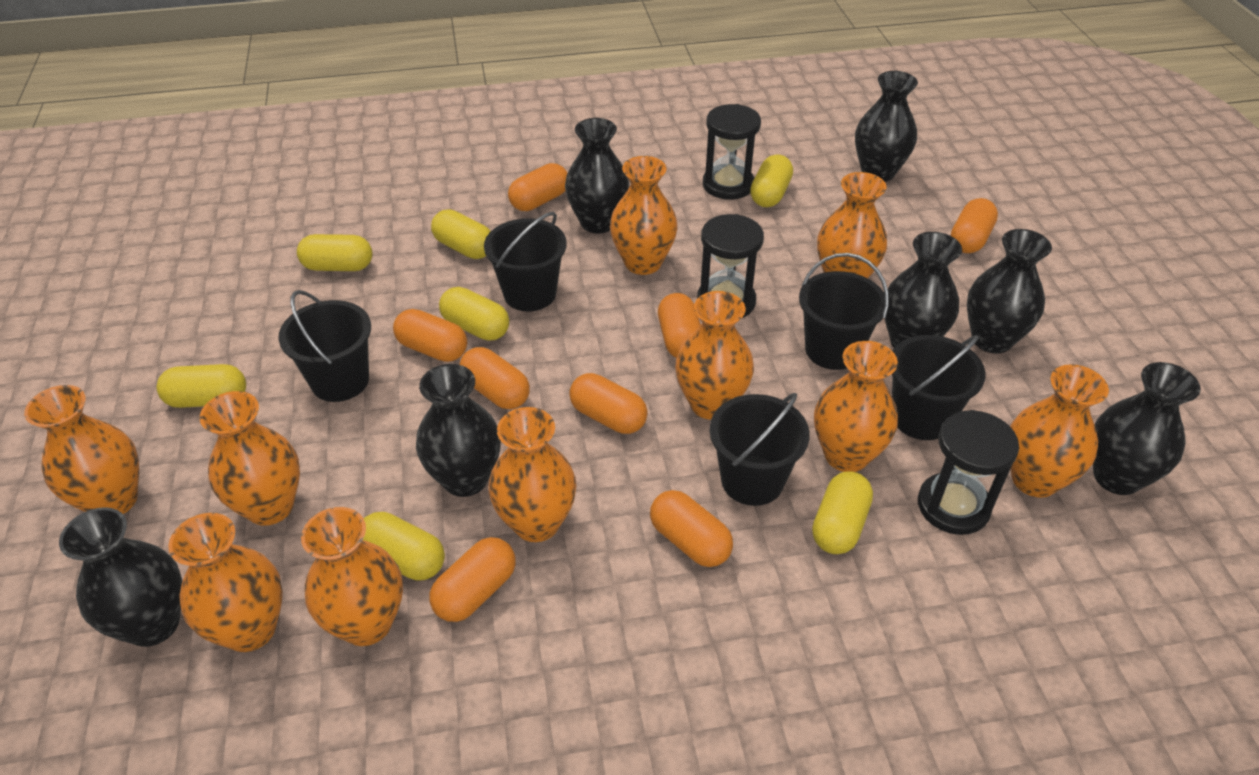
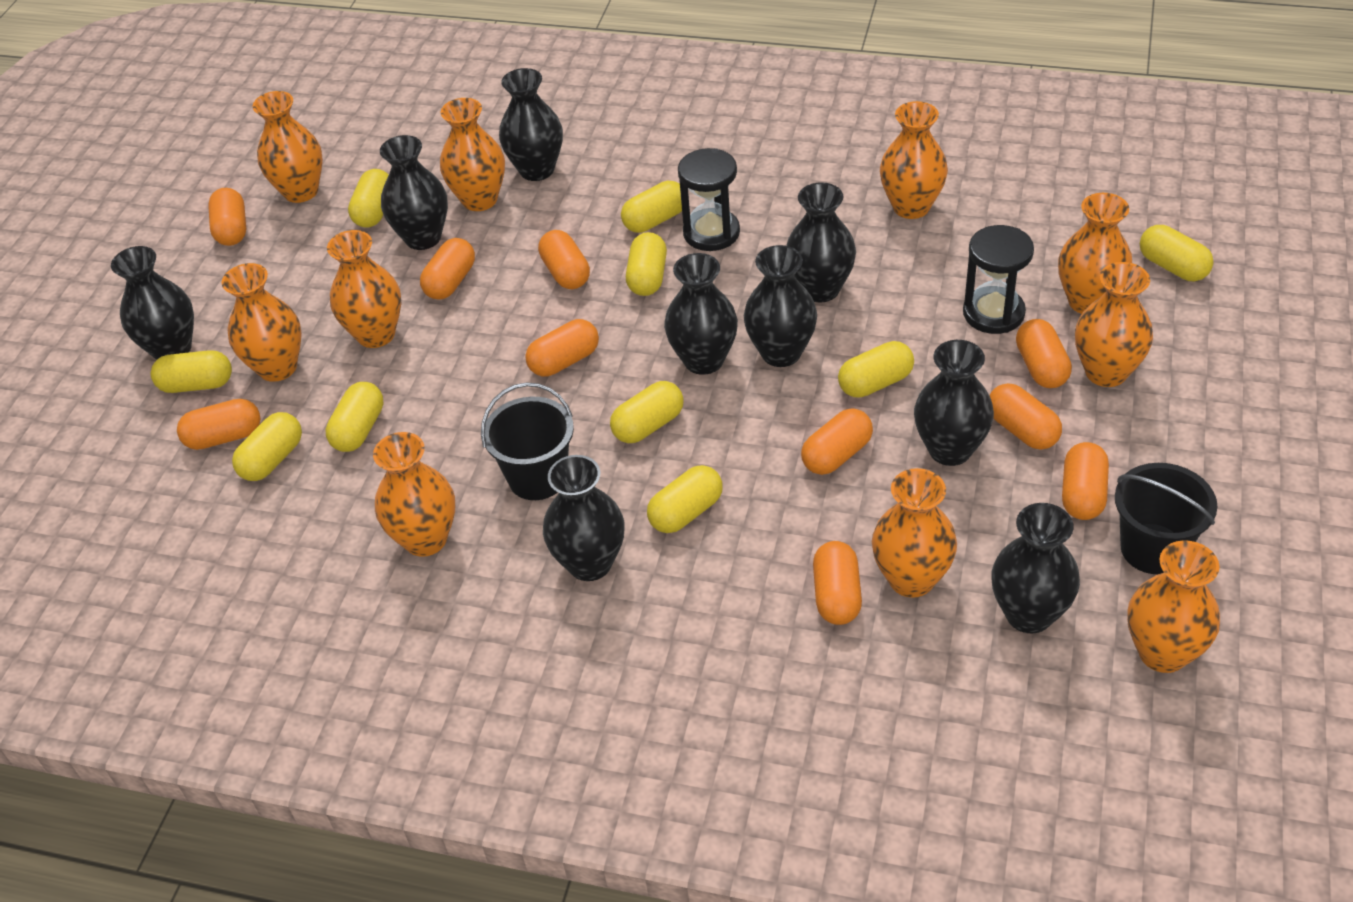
black bucket: 5 -> 2
black hourglass: 3 -> 2
black vase: 7 -> 9
orange capsule: 8 -> 10
yellow capsule: 7 -> 10

